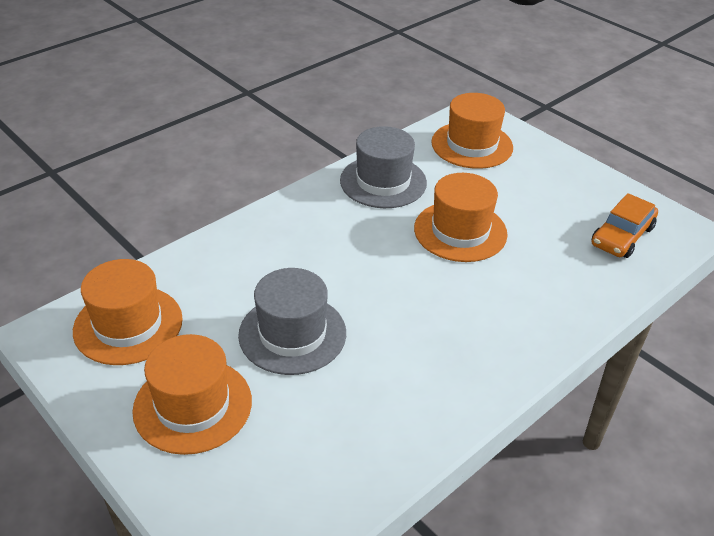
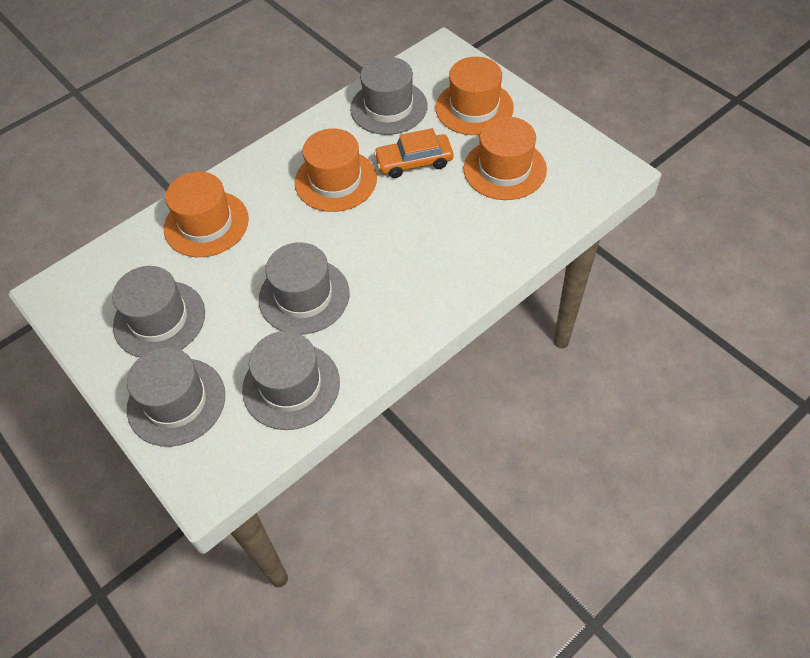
grey hat: 2 -> 5

